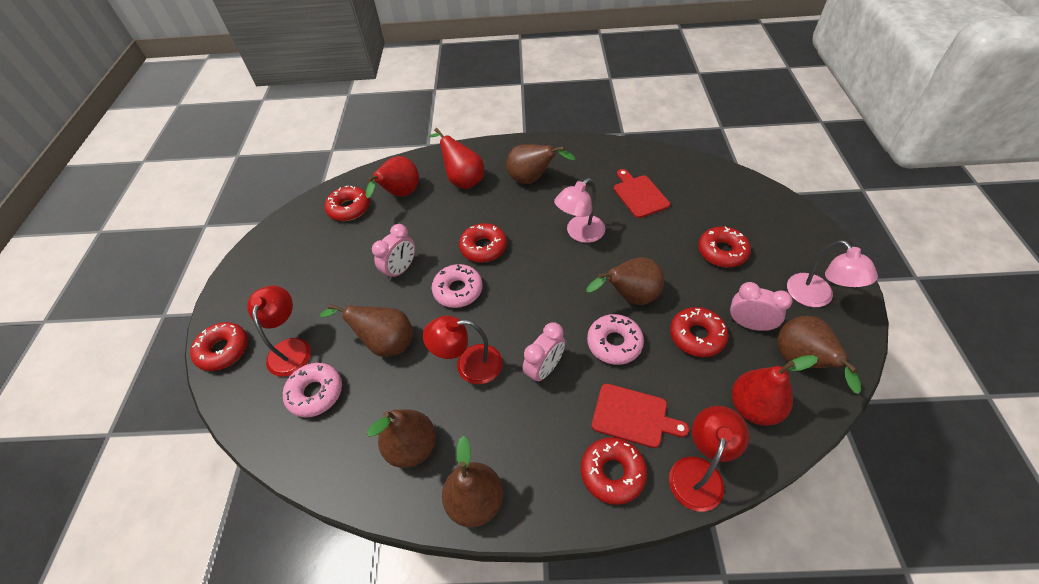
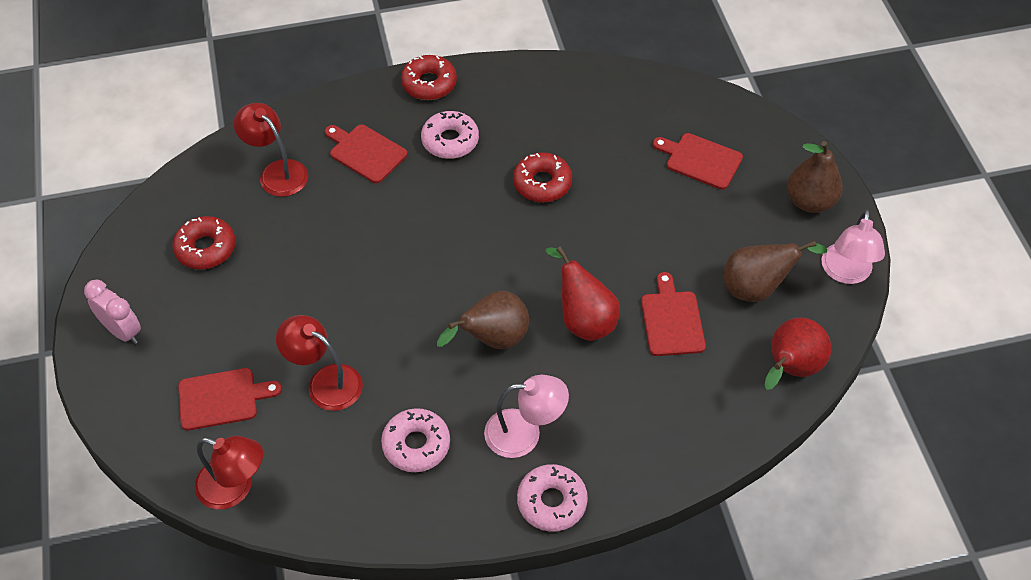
brown pear: 6 -> 3
pink clock: 3 -> 1
red cutting board: 2 -> 4
red donut: 6 -> 3
red pear: 3 -> 2

